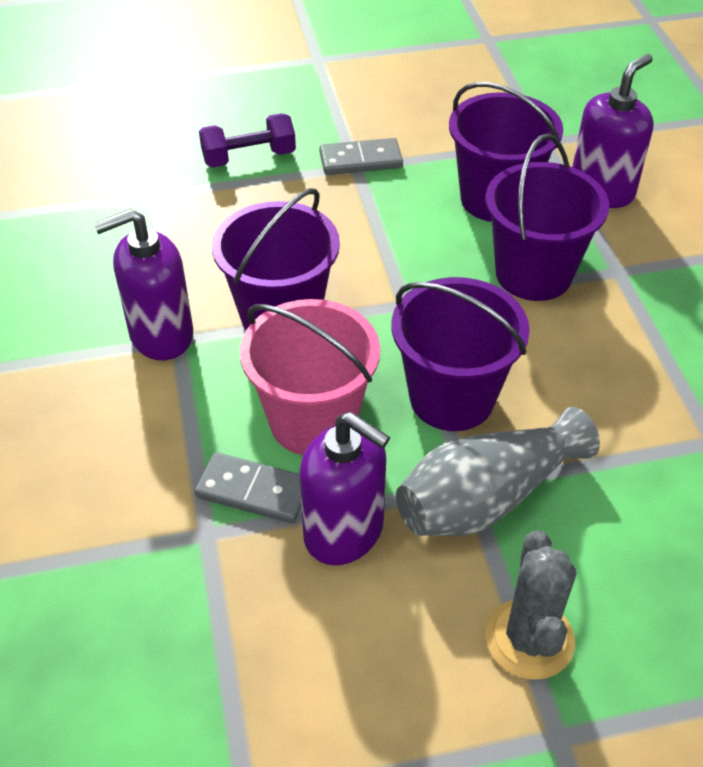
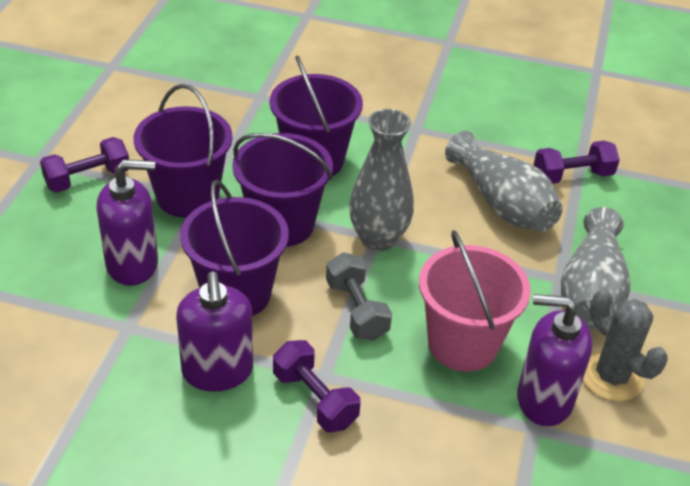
grey domino: 2 -> 0
grey dumbbell: 0 -> 1
grey vase: 1 -> 3
purple dumbbell: 1 -> 3

